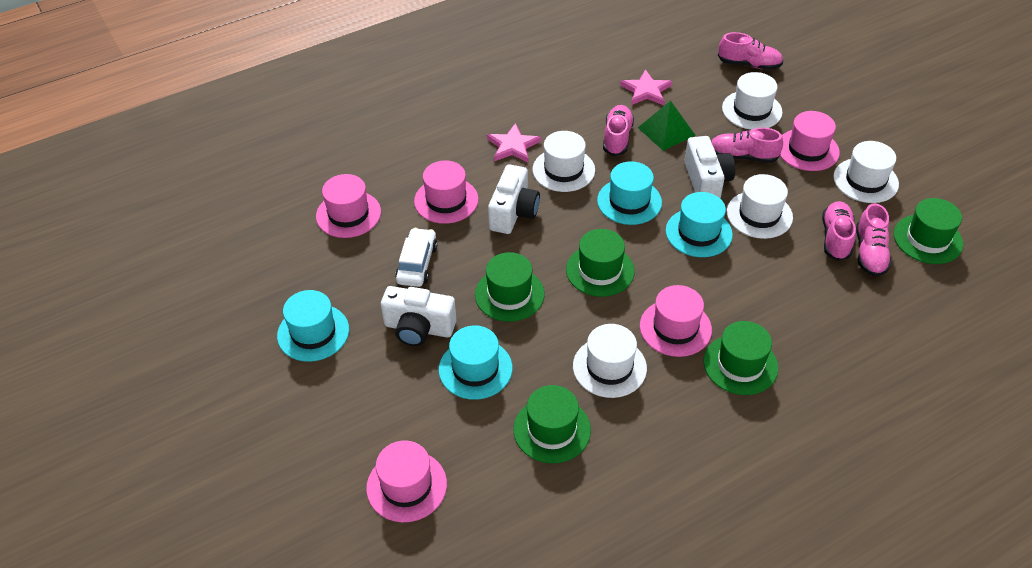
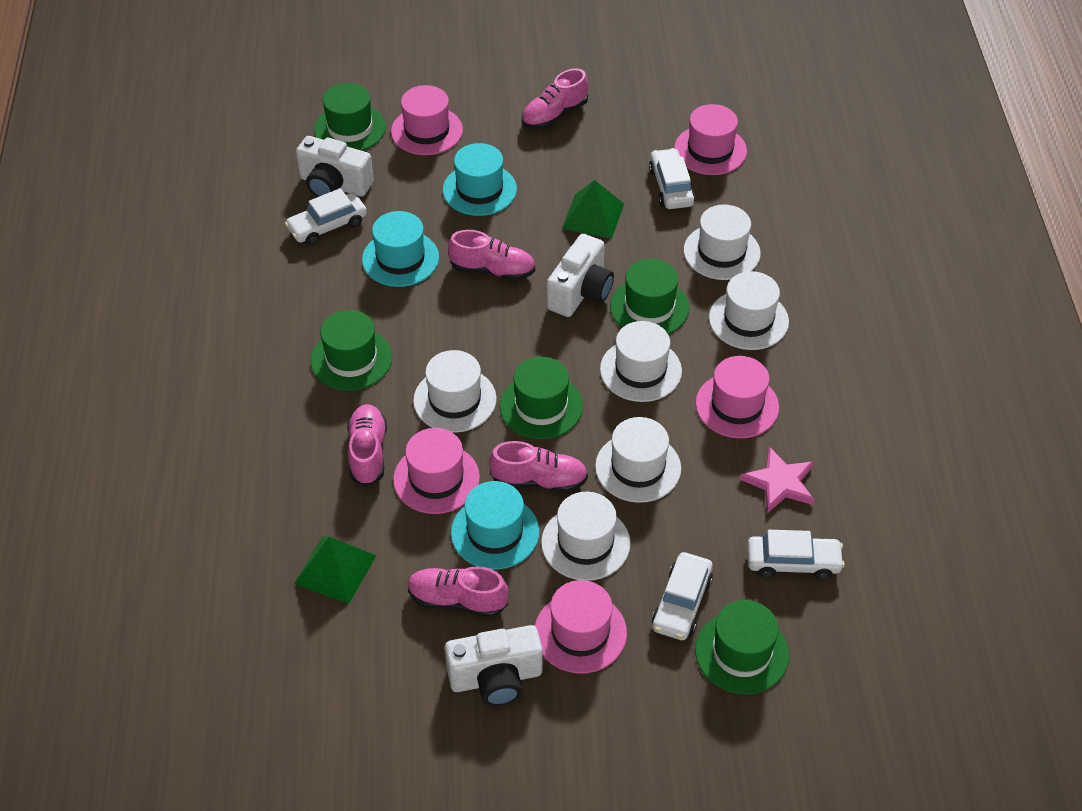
green pyramid: 1 -> 2
pink star: 2 -> 1
turquoise hat: 4 -> 3
white car: 1 -> 4
white hat: 5 -> 6

